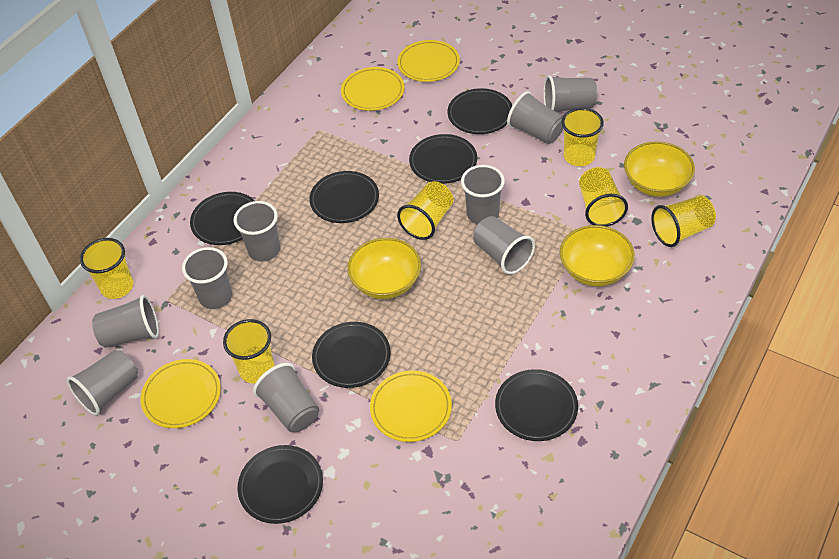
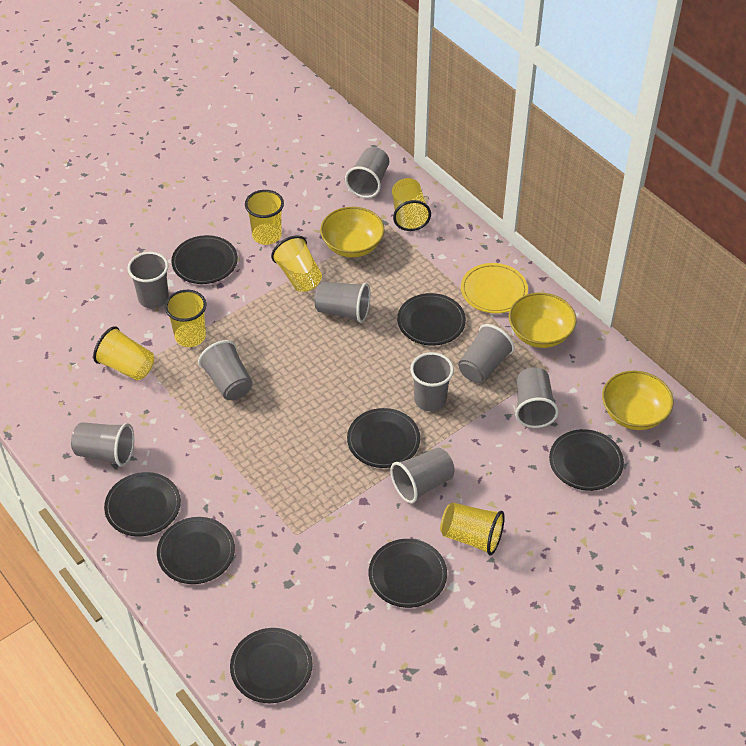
black plate: 7 -> 8
yellow plate: 4 -> 1

